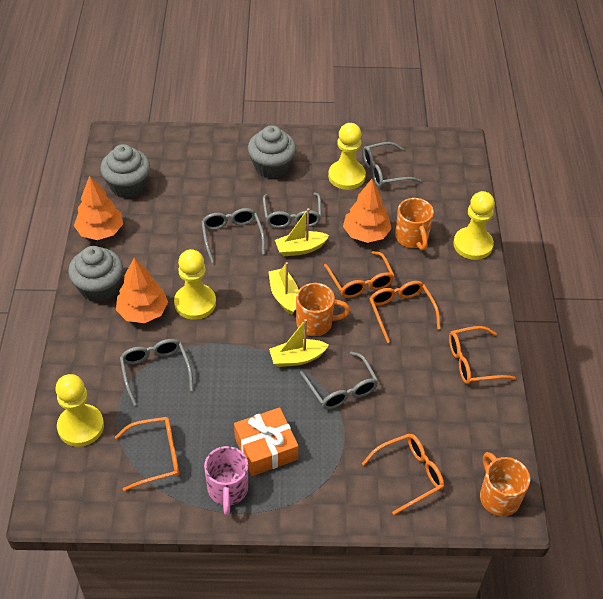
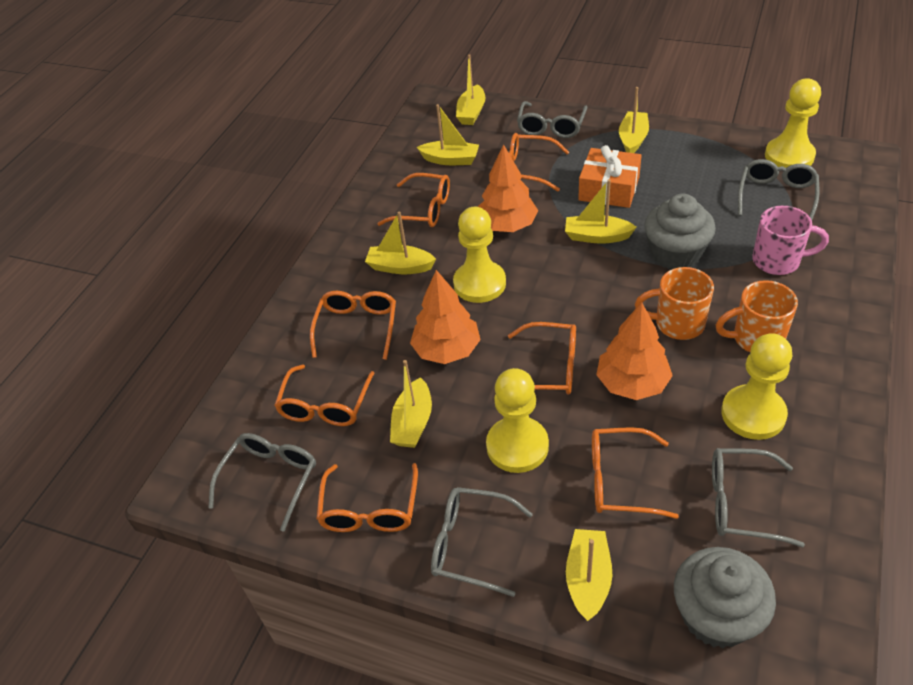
grey cupcake: 3 -> 2
orange glasses: 5 -> 7
orange mug: 3 -> 2
yellow boat: 3 -> 7

